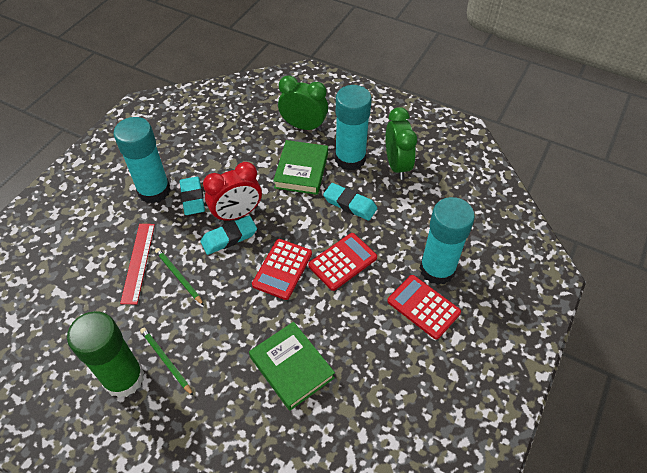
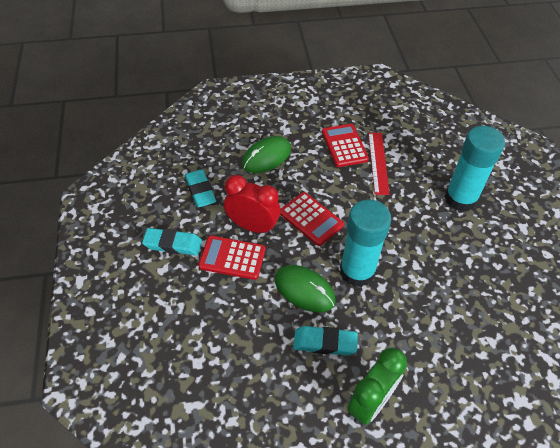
green book: 2 -> 0
green clock: 2 -> 1
green glue stick: 1 -> 0
green mouse: 0 -> 2
green pencil: 2 -> 0
turquoise glue stick: 3 -> 2

